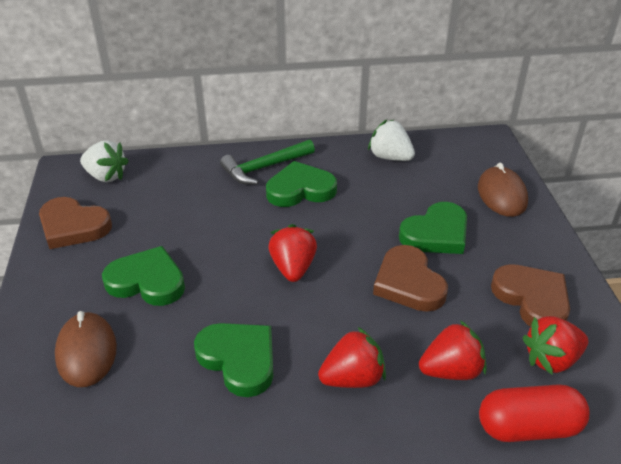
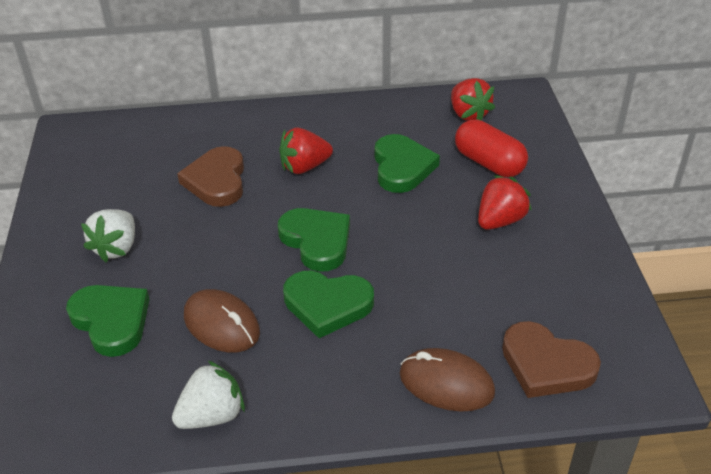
brown heart: 3 -> 2
green hammer: 1 -> 0
red strawberry: 4 -> 3

